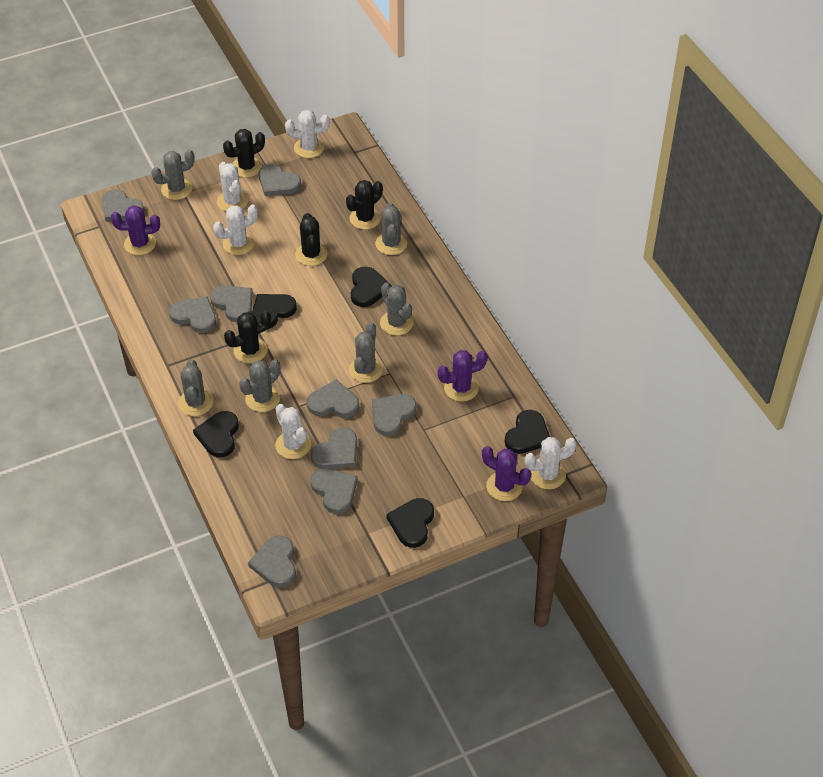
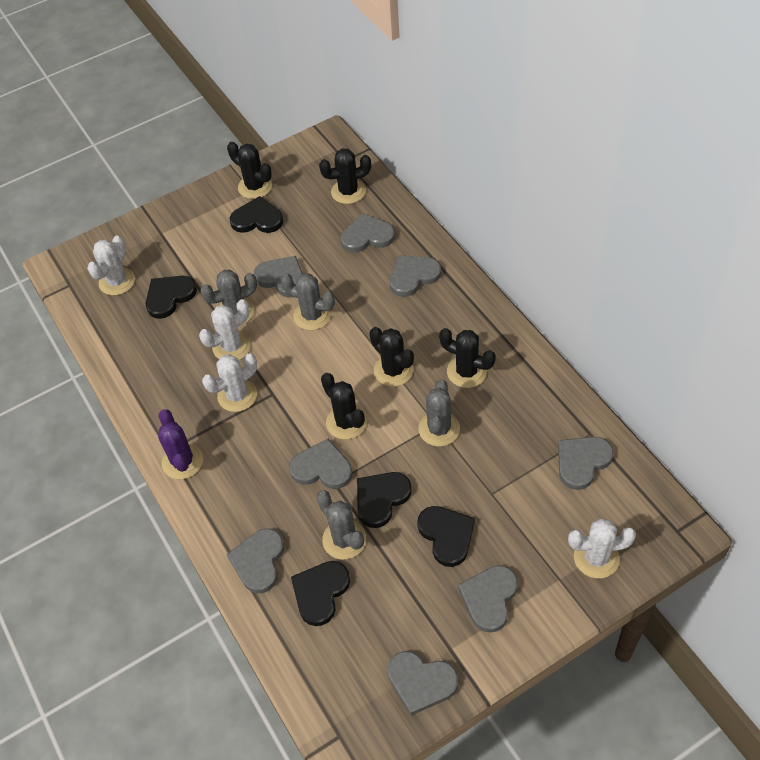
black cactus: 4 -> 5
grey cactus: 6 -> 4
grey heart: 9 -> 8
purple cactus: 3 -> 1
white cactus: 5 -> 4

